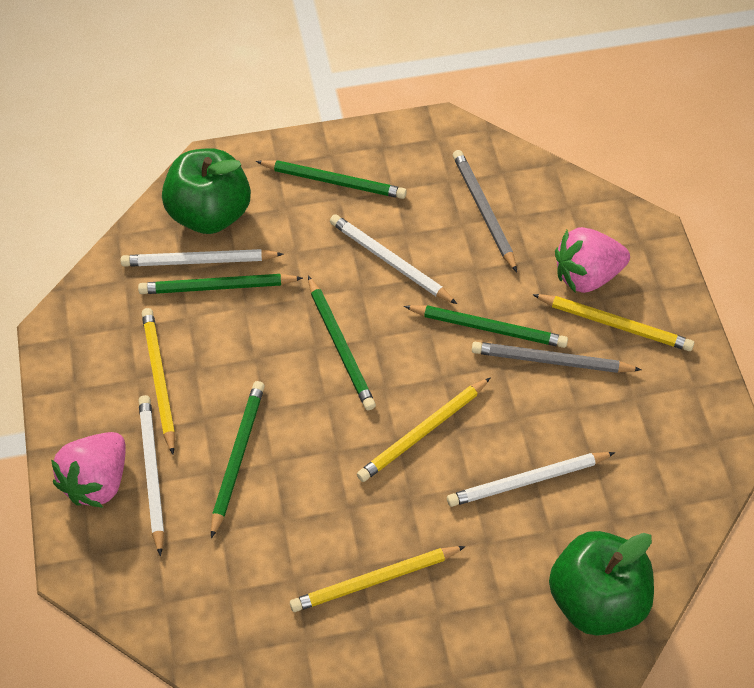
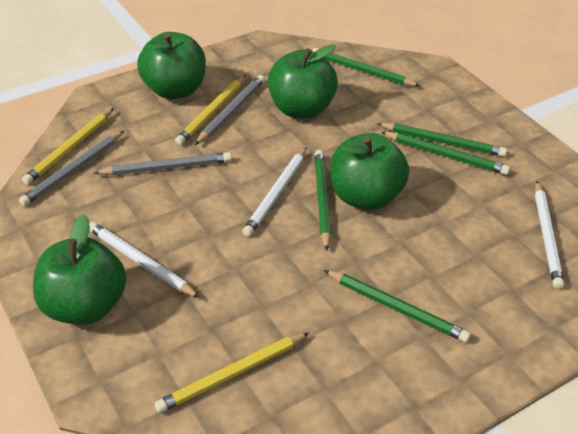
green apple: 2 -> 4
grey pencil: 2 -> 3
pink strawberry: 2 -> 0
white pencil: 4 -> 3
yellow pencil: 4 -> 3

